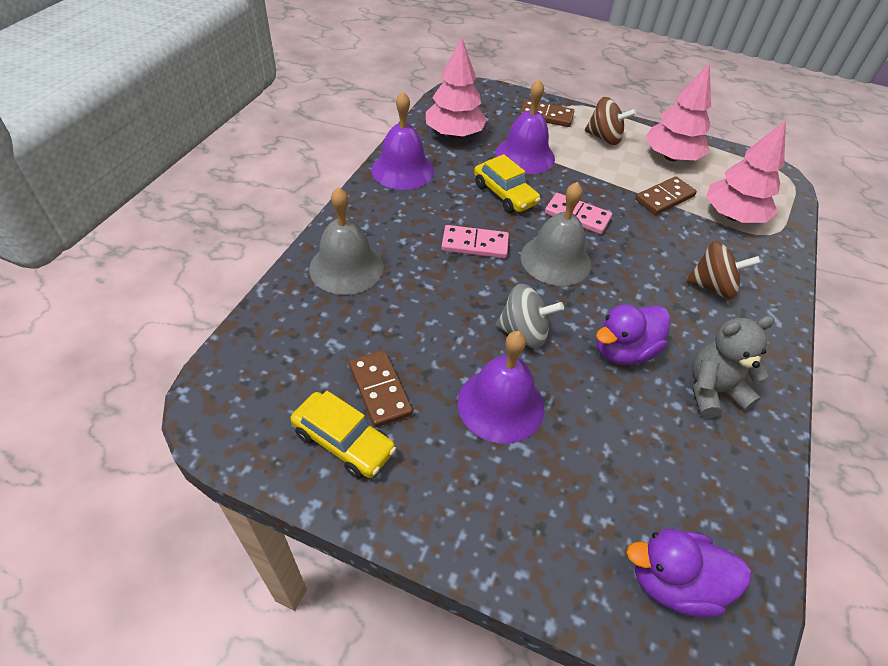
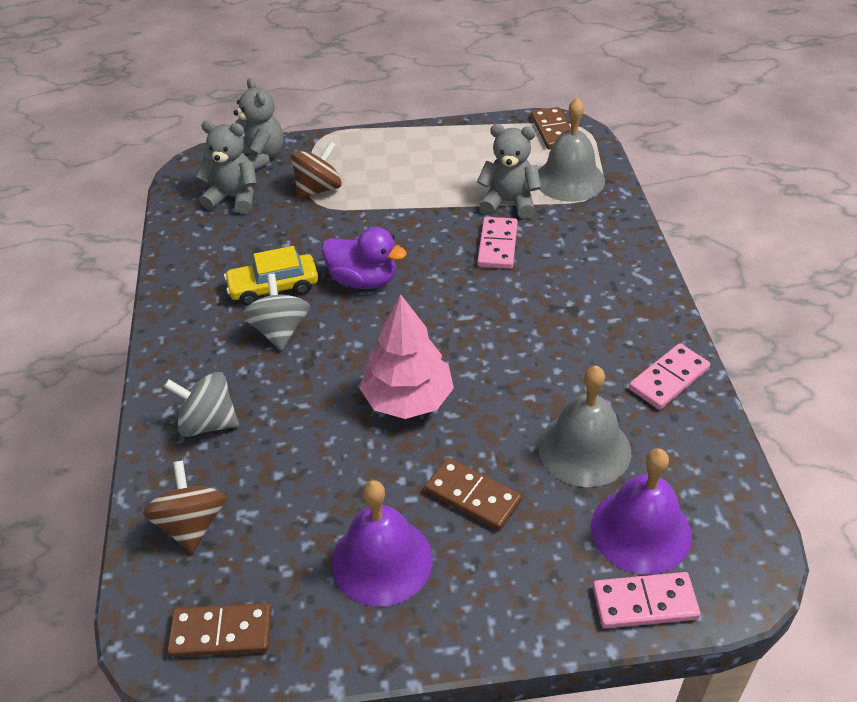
grey spinning top: 1 -> 2
grey teddy bear: 1 -> 3
pink domino: 2 -> 3
pink tree: 3 -> 1
purple bell: 3 -> 2
purple duck: 2 -> 1
yellow car: 2 -> 1

